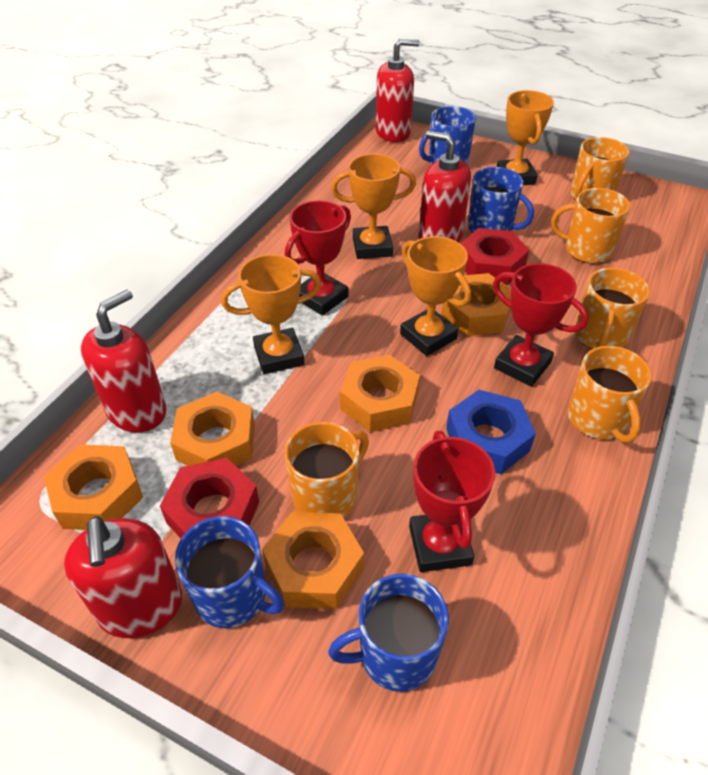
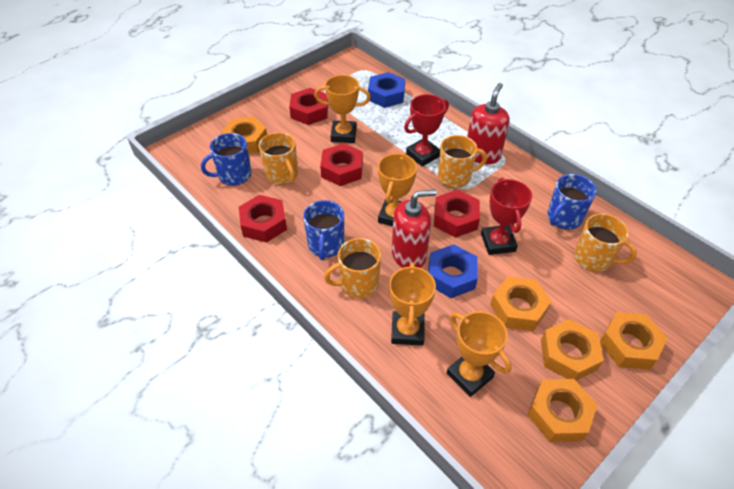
blue mug: 4 -> 3
blue nut: 1 -> 2
orange mug: 5 -> 4
red nut: 2 -> 4
red soap dispenser: 4 -> 2
red trophy: 3 -> 2

